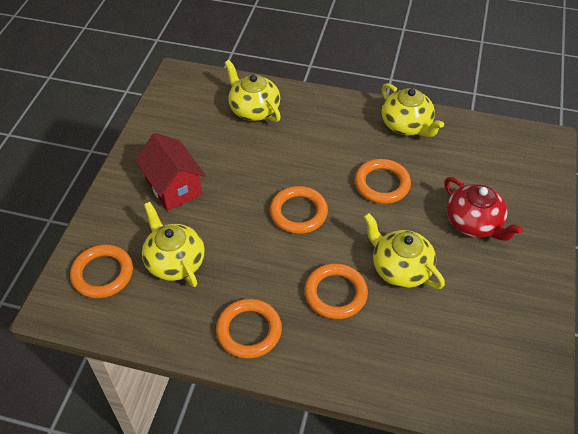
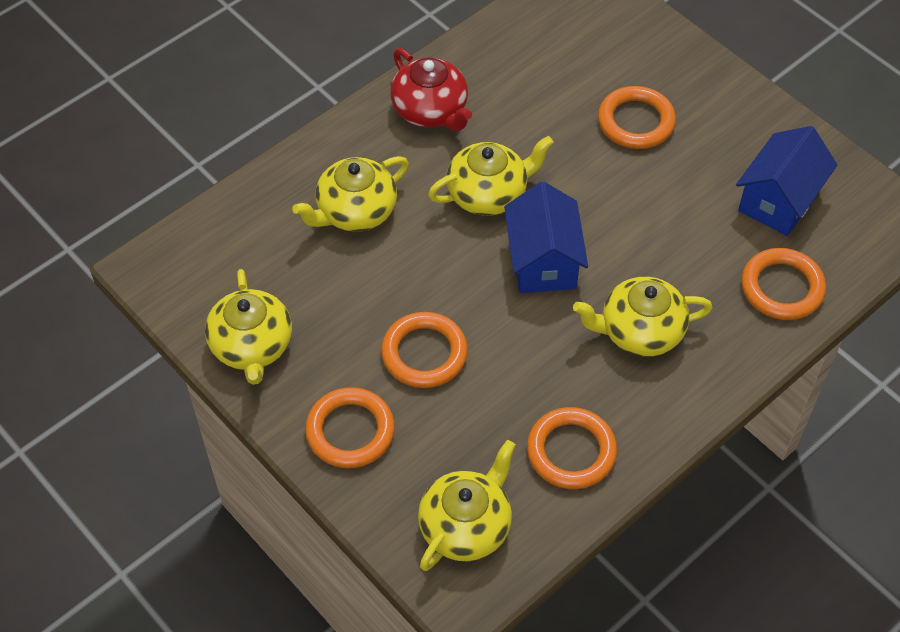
blue house: 0 -> 2
red house: 1 -> 0
yellow teapot: 4 -> 5

